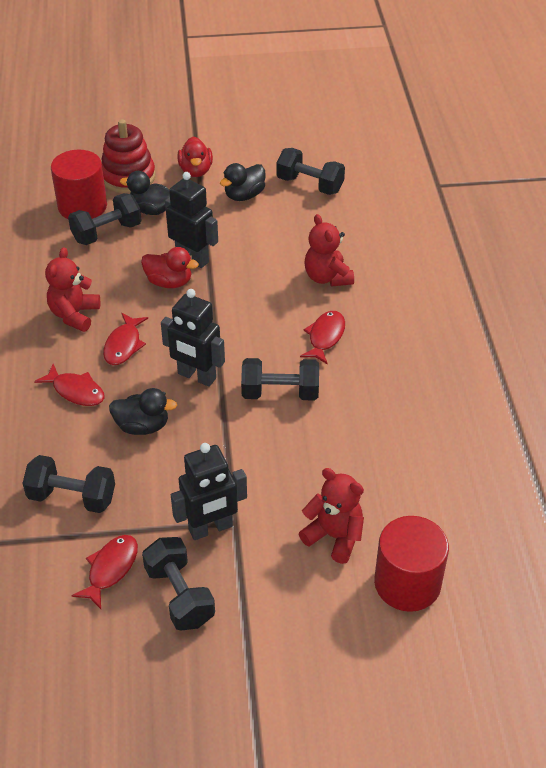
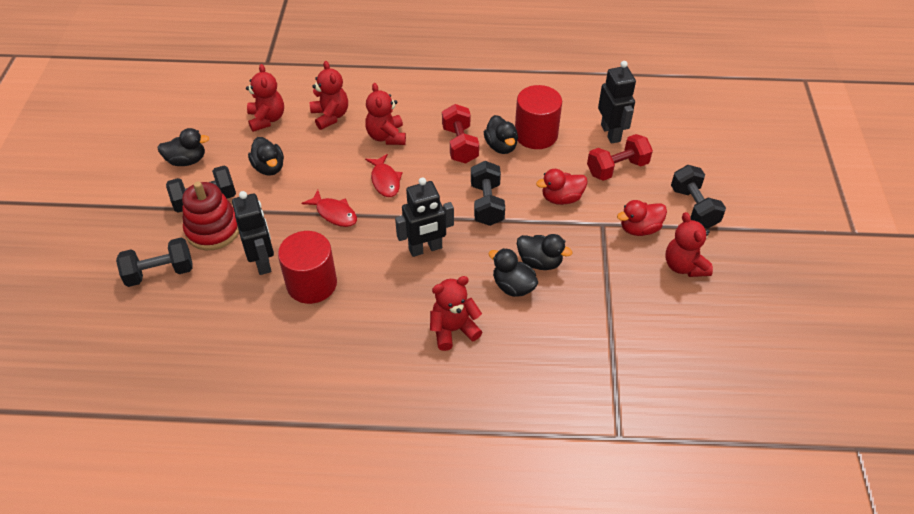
black duck: 3 -> 5
black dumbbell: 5 -> 4
red dumbbell: 0 -> 2
red fish: 4 -> 2
red teddy bear: 3 -> 5

